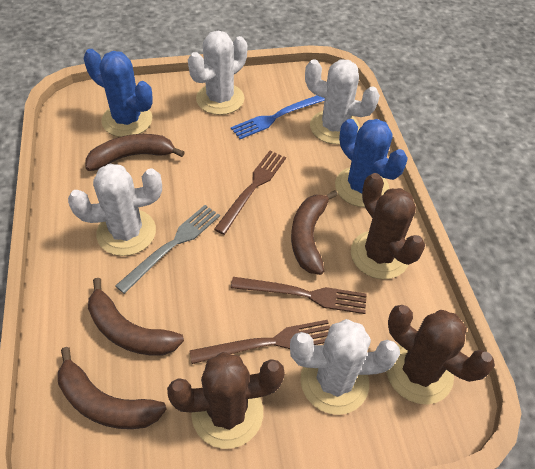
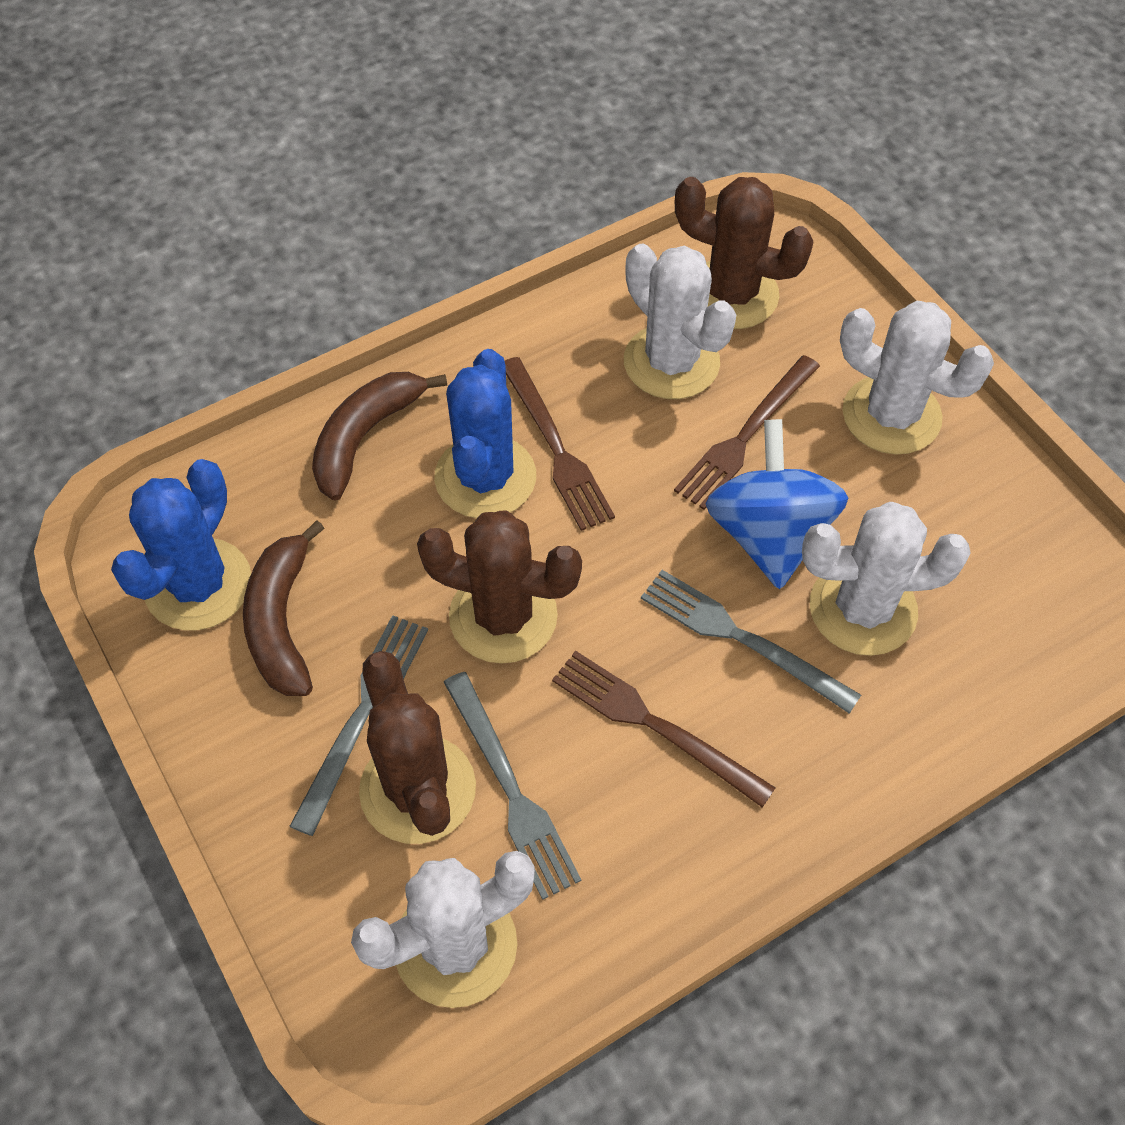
blue fork: 1 -> 0
blue spinning top: 0 -> 1
brown banana: 4 -> 2
grey fork: 1 -> 3

